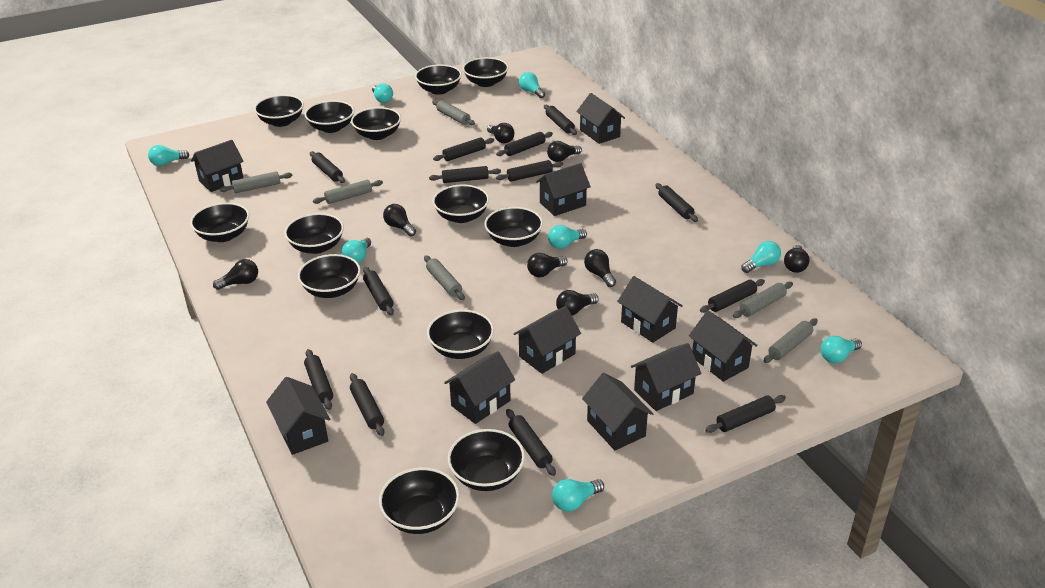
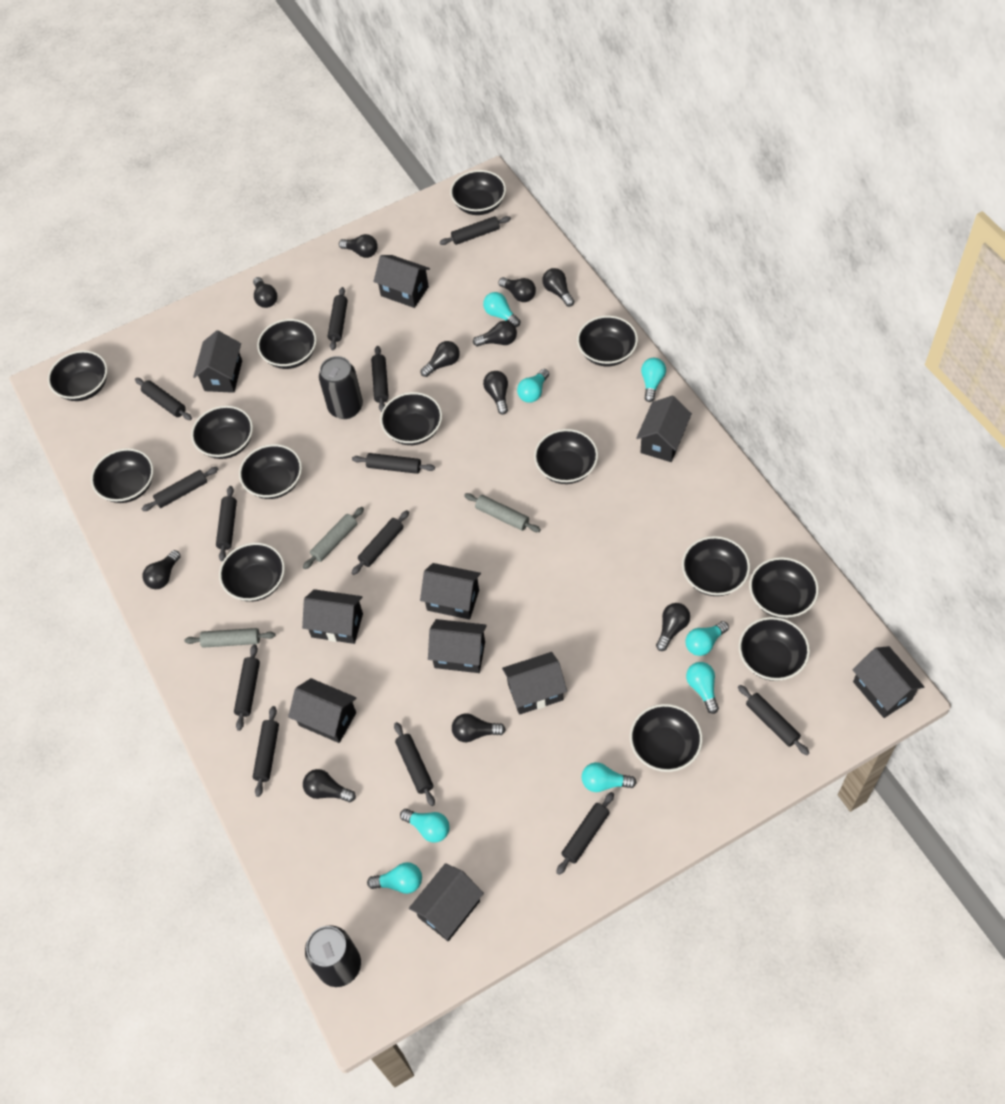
black bowl: 13 -> 14
black can: 0 -> 2
black light bulb: 8 -> 11
grey rolling pin: 6 -> 3

